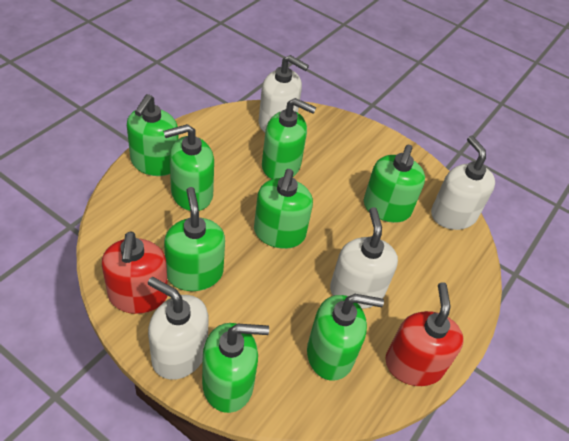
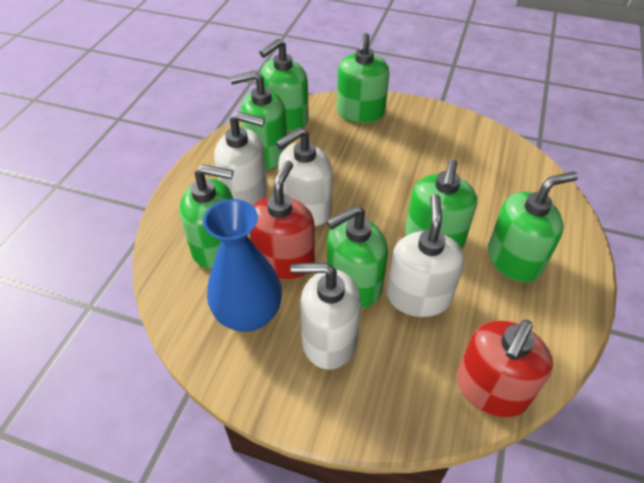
blue vase: 0 -> 1
green soap dispenser: 8 -> 7

